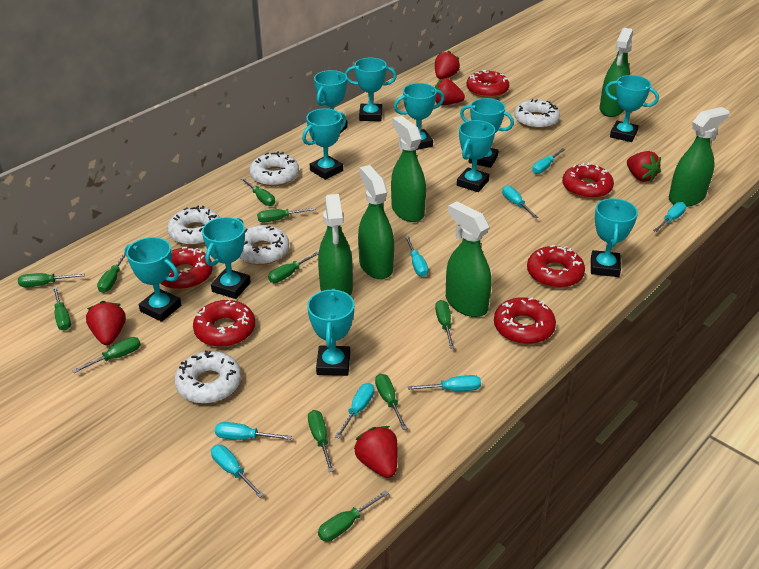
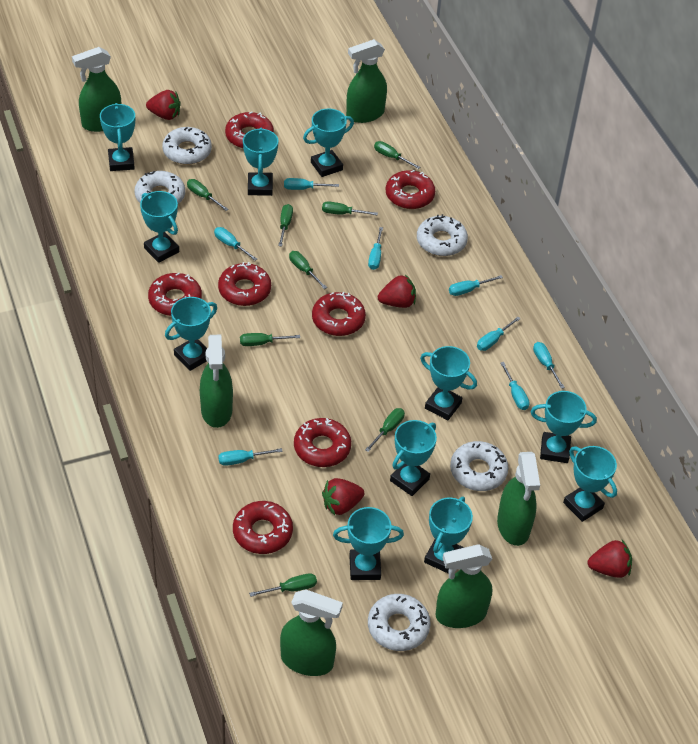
green screwdriver: 11 -> 8
red donut: 6 -> 7
red strawberry: 5 -> 4

